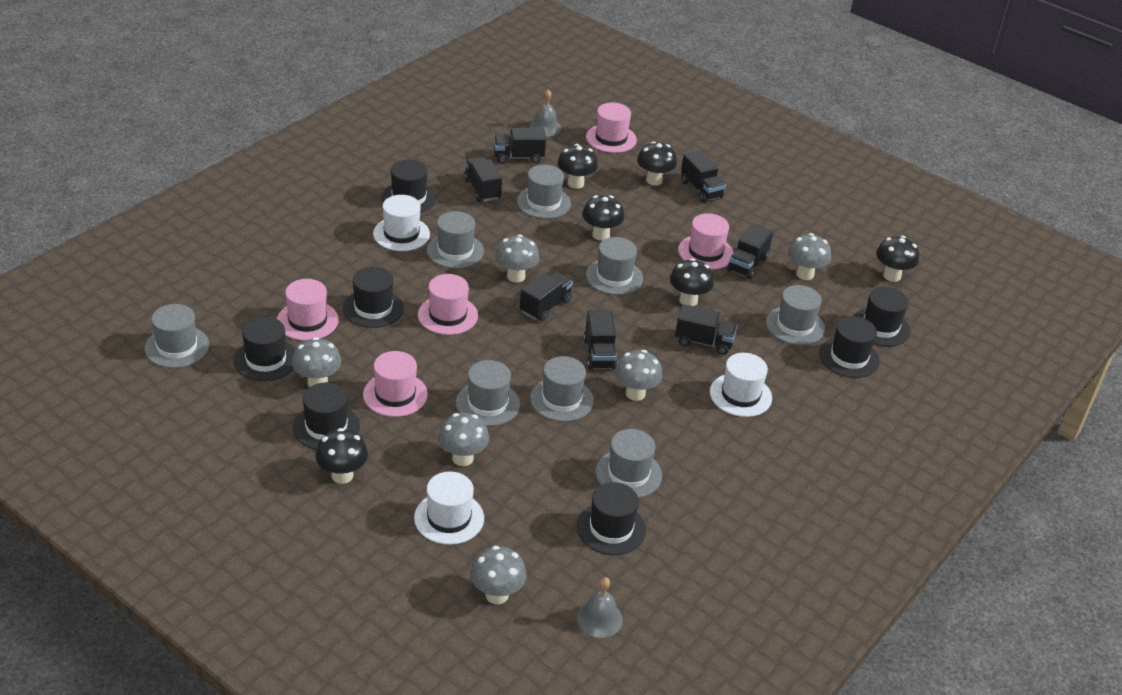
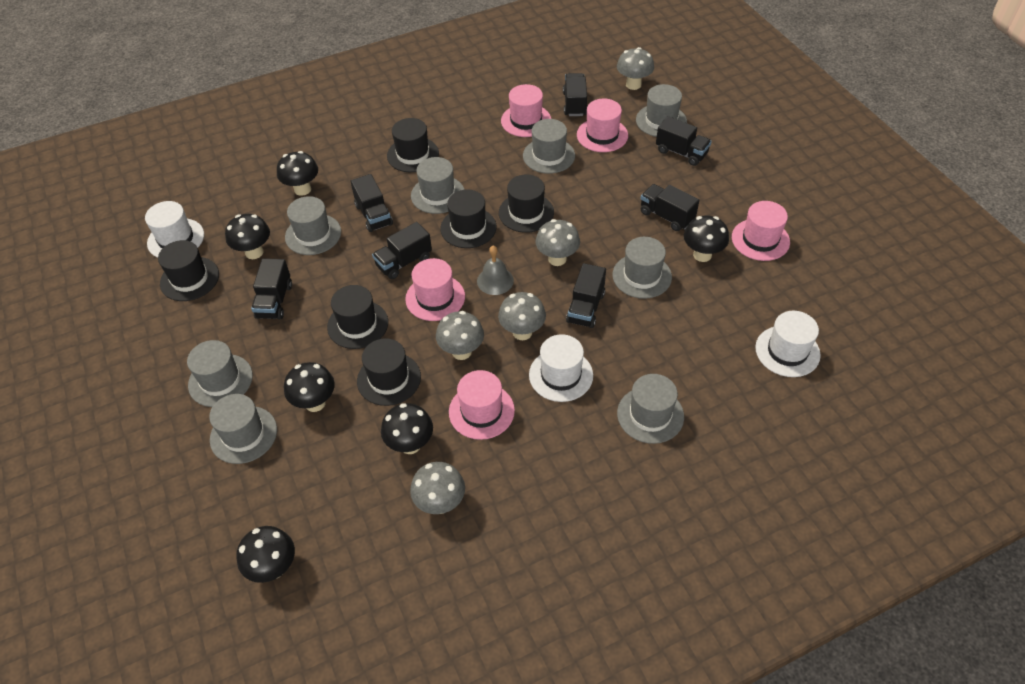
black hat: 7 -> 6
grey bell: 2 -> 1
grey mushroom: 6 -> 5

